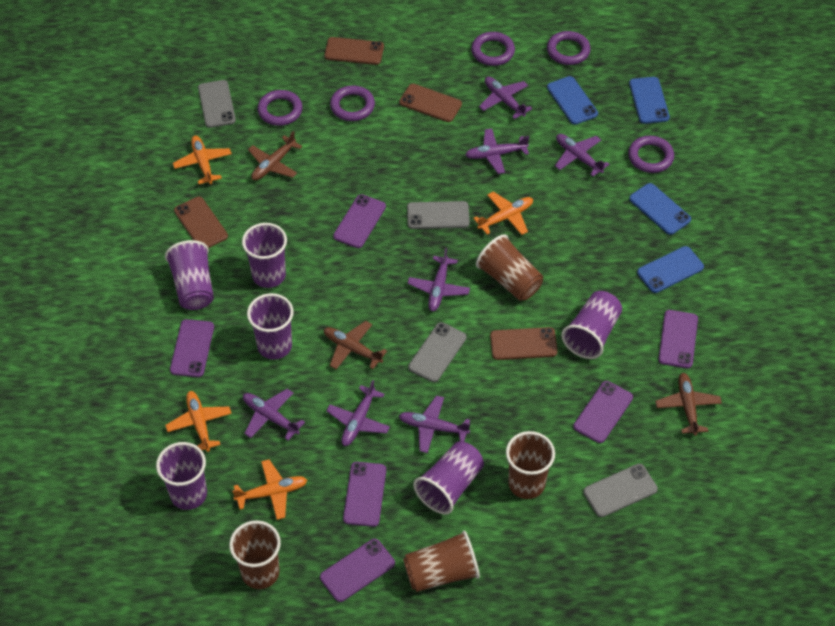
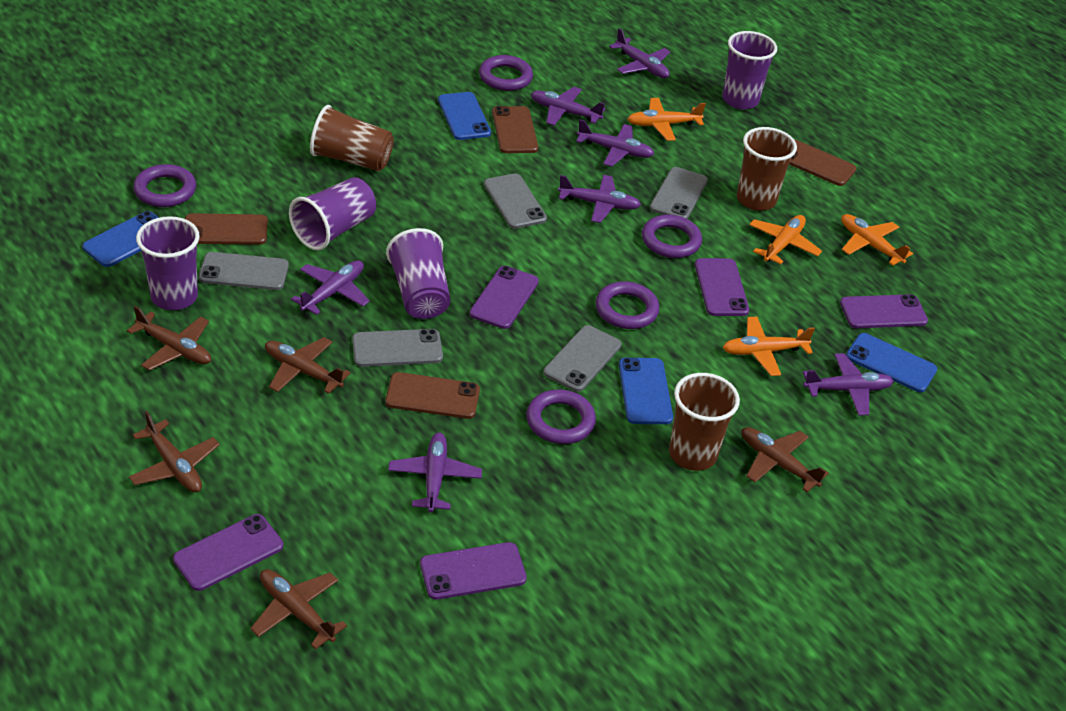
brown cup: 4 -> 3
brown plane: 3 -> 5
grey phone: 4 -> 5
purple cup: 6 -> 4
purple phone: 6 -> 5

